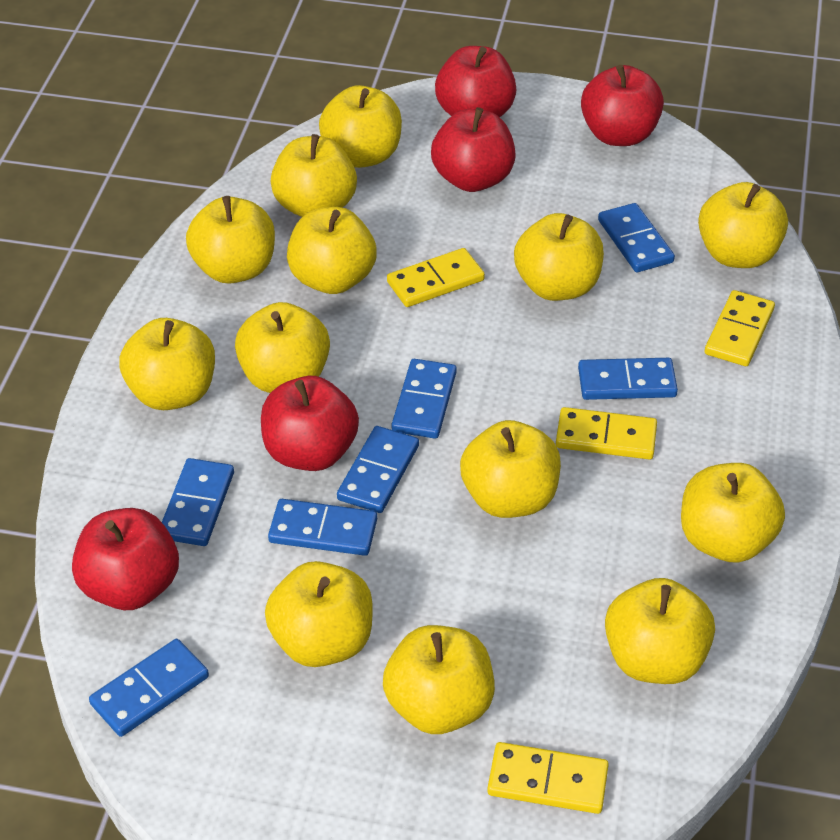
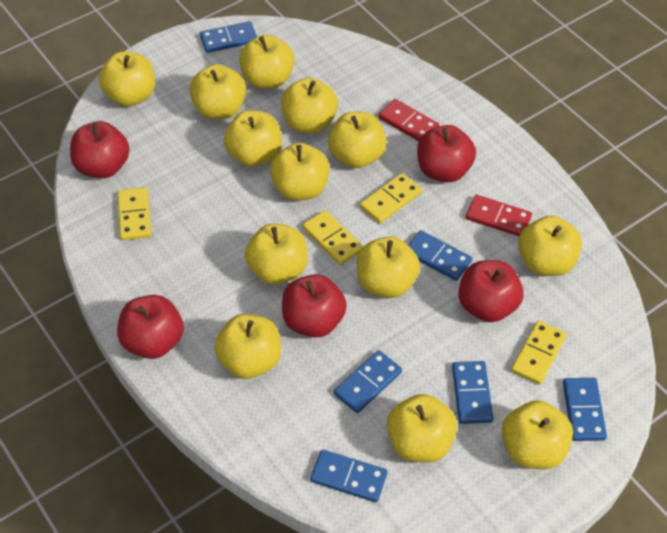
blue domino: 7 -> 6
red domino: 0 -> 2

